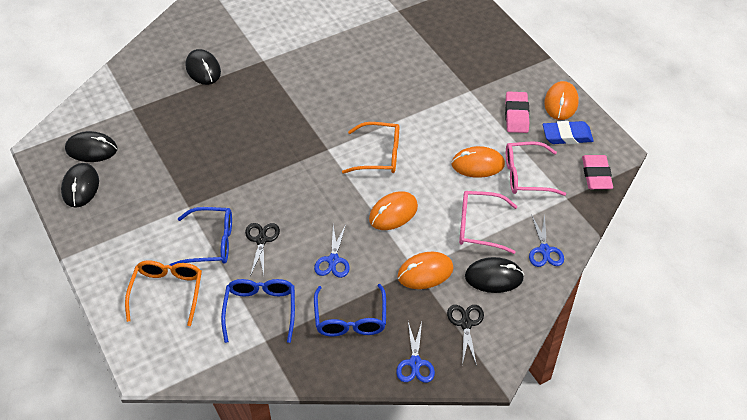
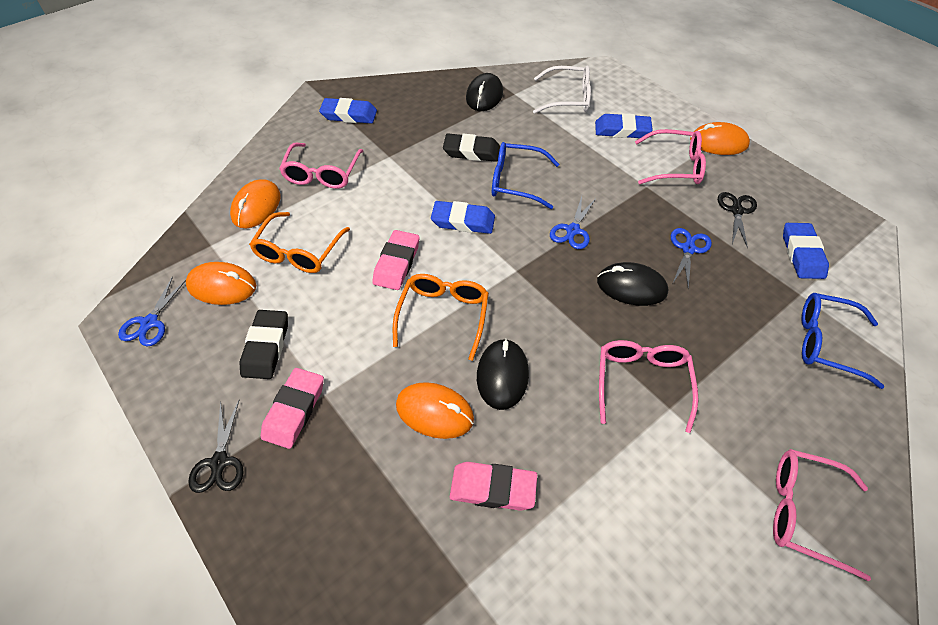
black eraser: 0 -> 2
black mouse: 4 -> 3
blue eraser: 1 -> 4
blue glasses: 3 -> 2
pink eraser: 2 -> 3
pink glasses: 2 -> 4
white glasses: 0 -> 1

